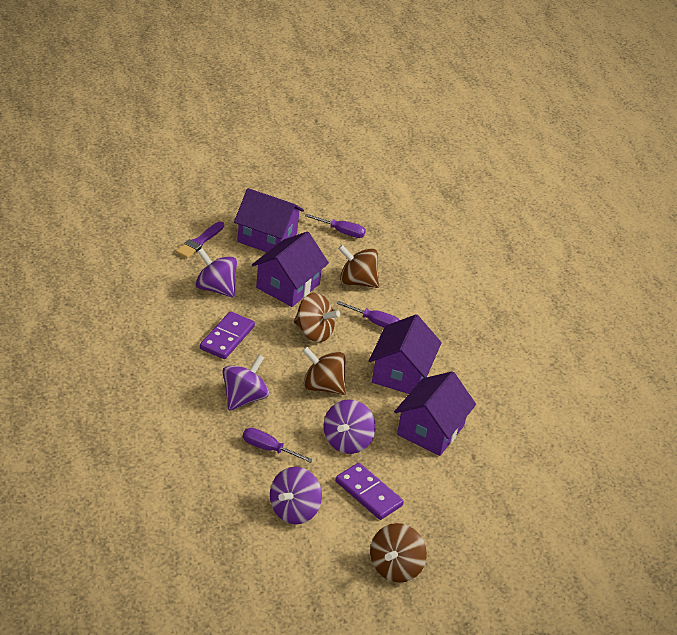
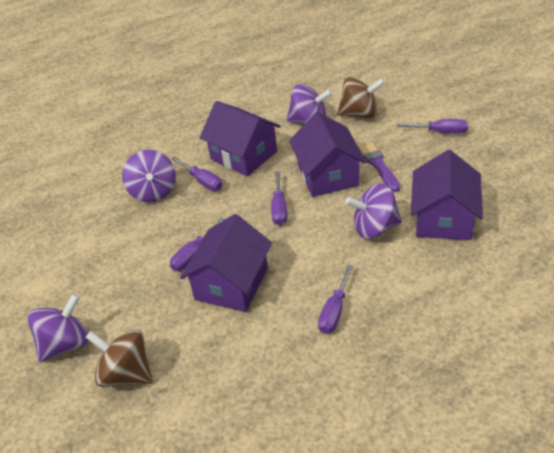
brown spinning top: 4 -> 2
purple domino: 2 -> 0
purple screwdriver: 3 -> 5

